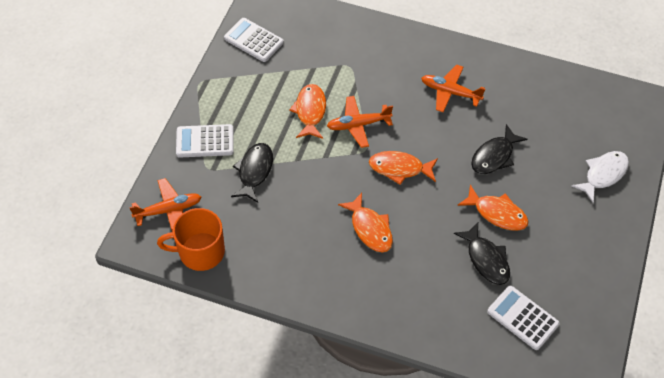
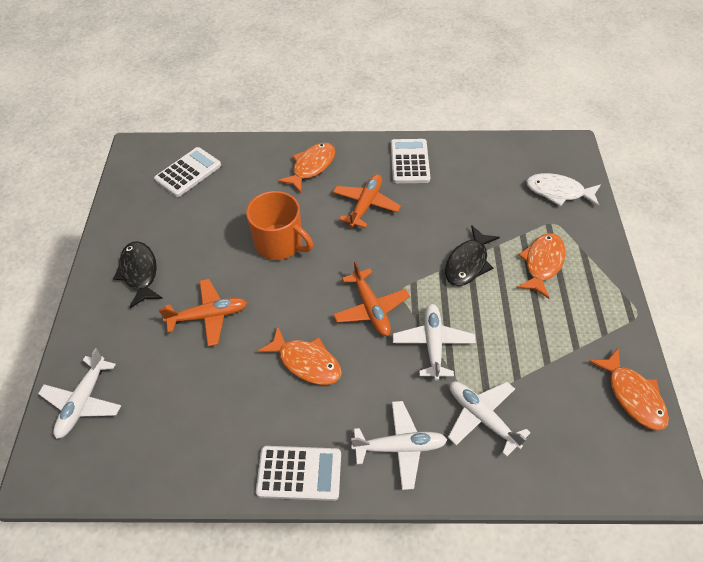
black fish: 3 -> 2
white plane: 0 -> 4

